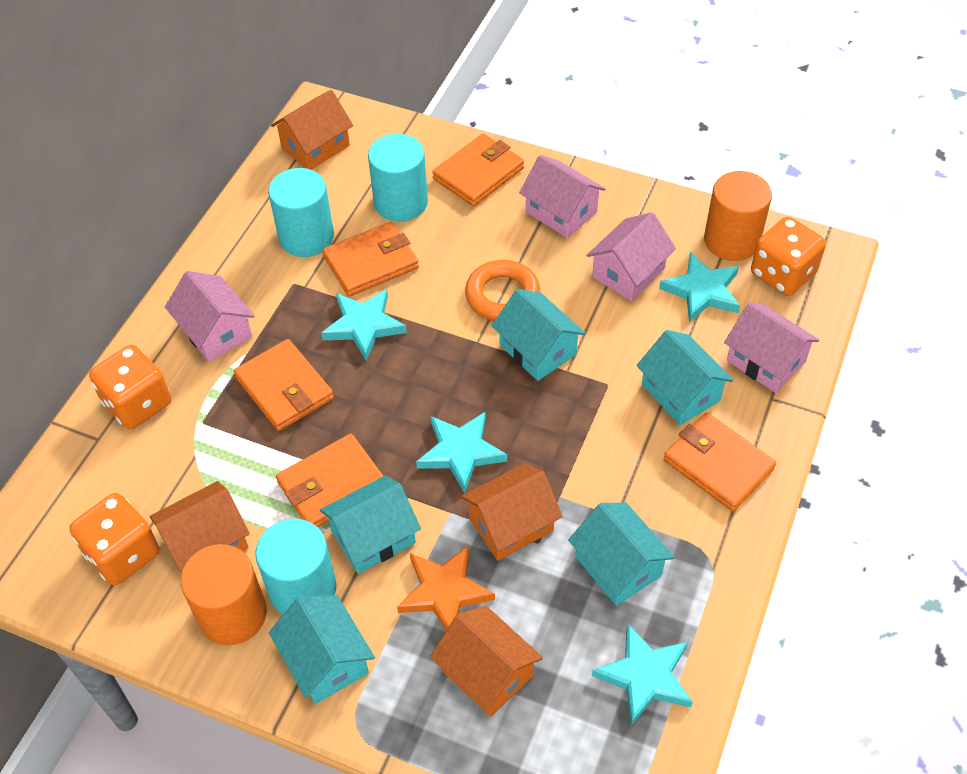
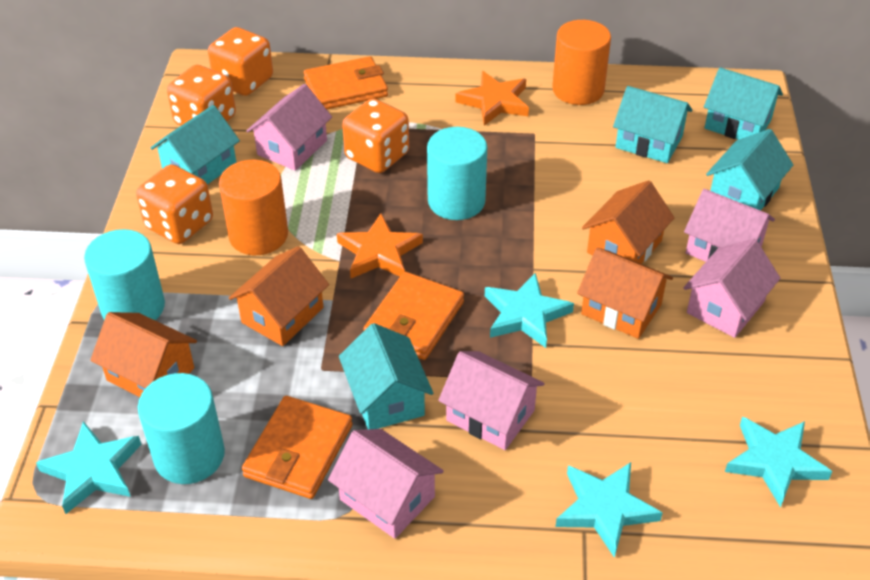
orange dice: 3 -> 4
orange ring: 1 -> 0
orange star: 1 -> 2
orange wallet: 5 -> 3
pink house: 4 -> 5

